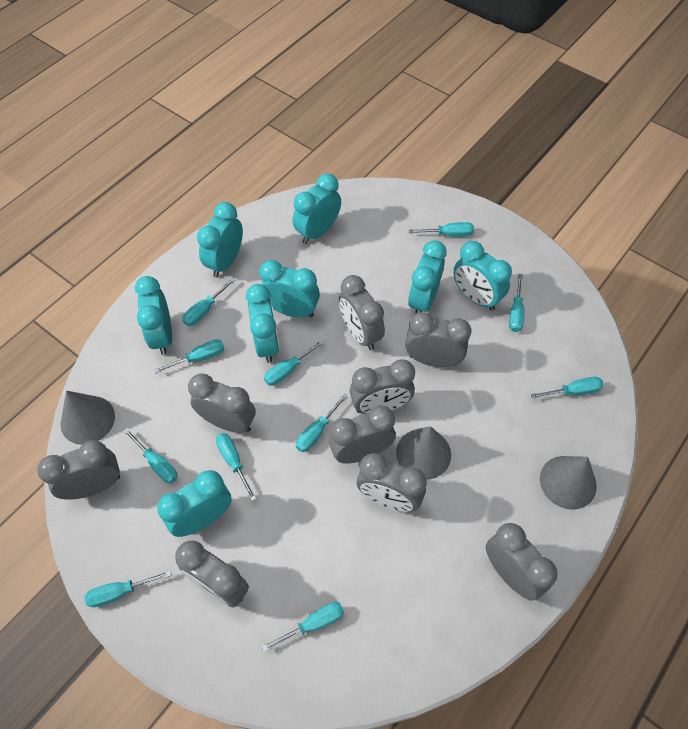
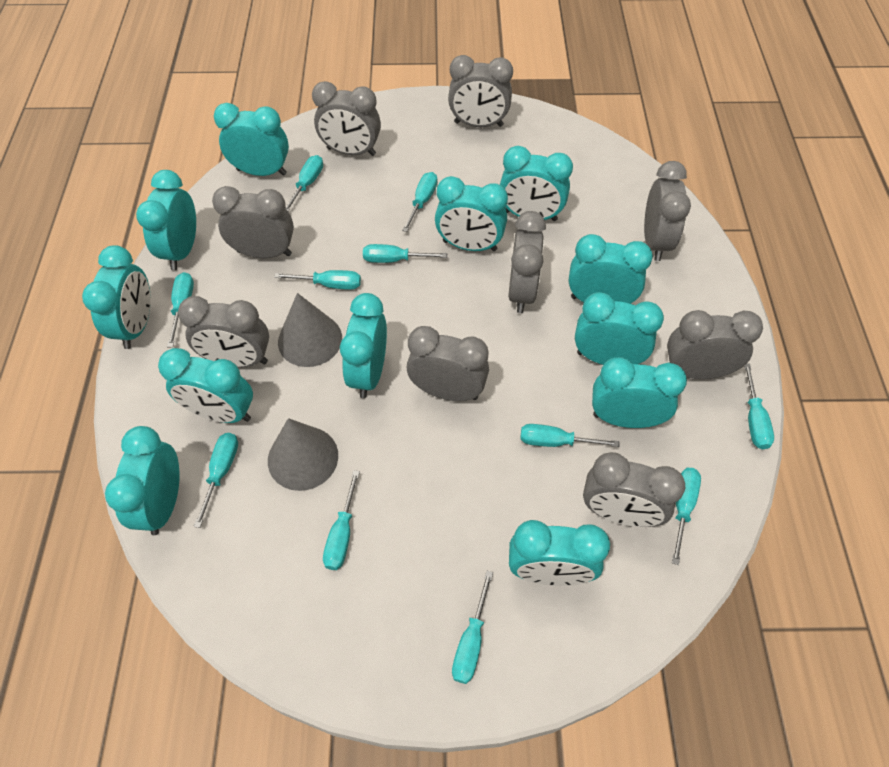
grey cone: 3 -> 2
turquoise clock: 8 -> 12

